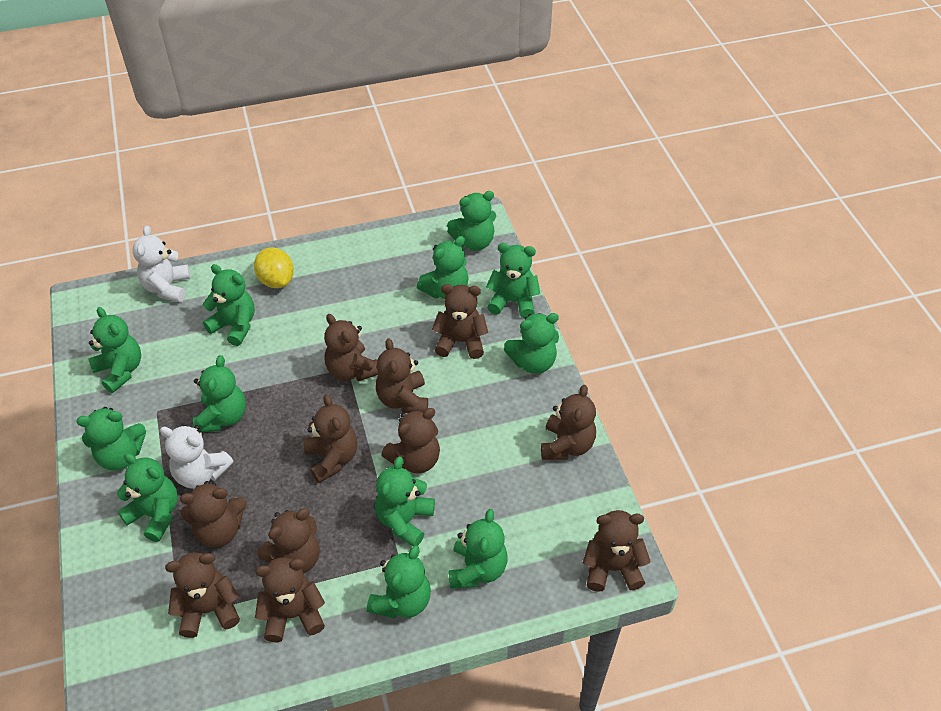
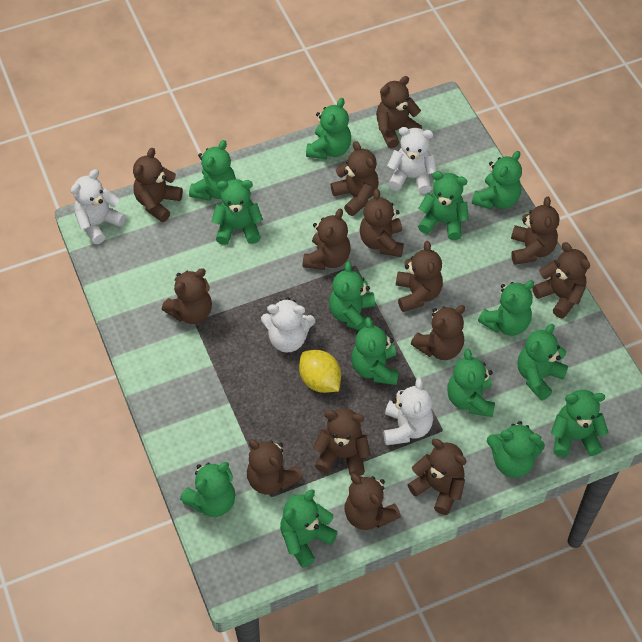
brown teddy bear: 11 -> 14
green teddy bear: 12 -> 14
white teddy bear: 2 -> 4

